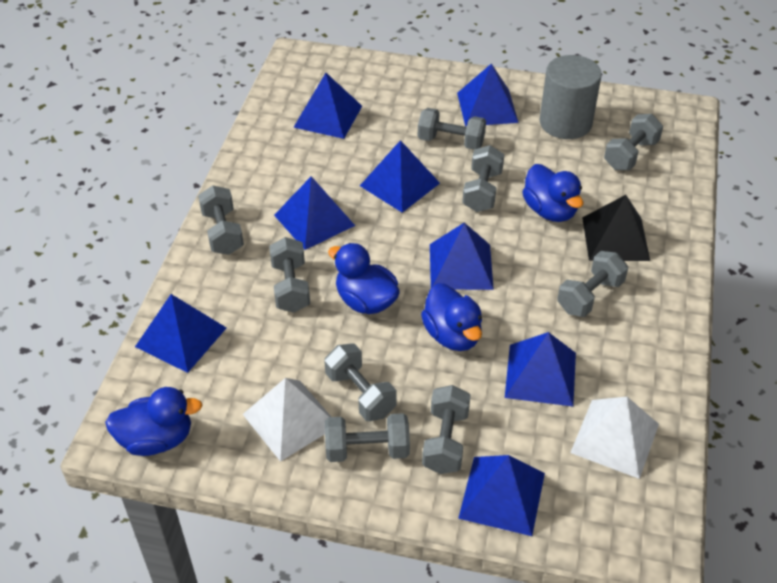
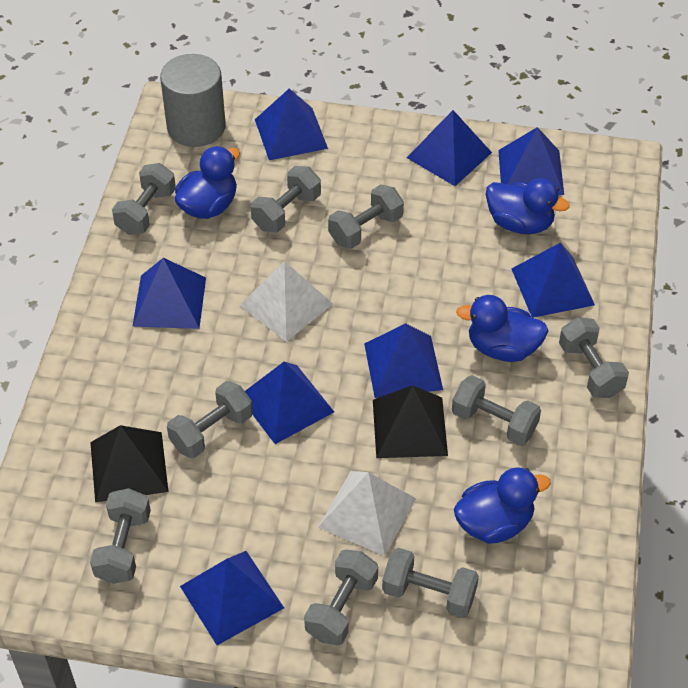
black pyramid: 1 -> 2

